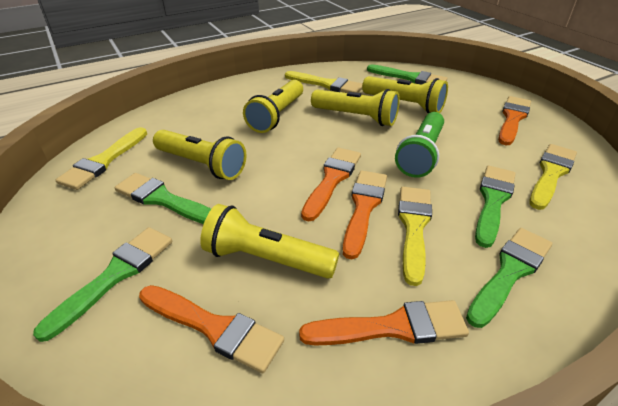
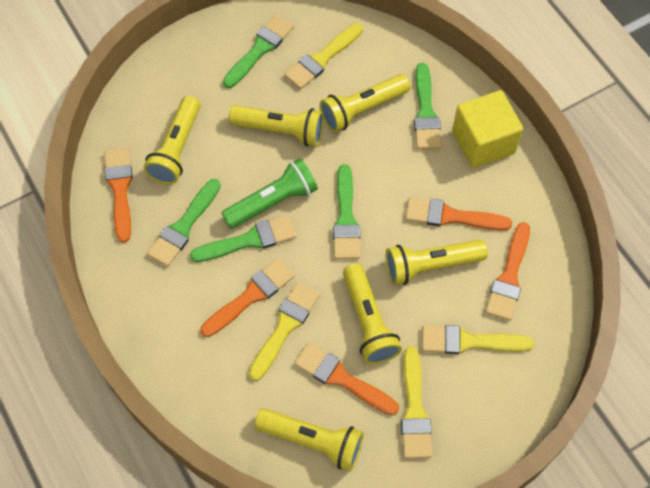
yellow cube: 0 -> 1
yellow flashlight: 5 -> 6

